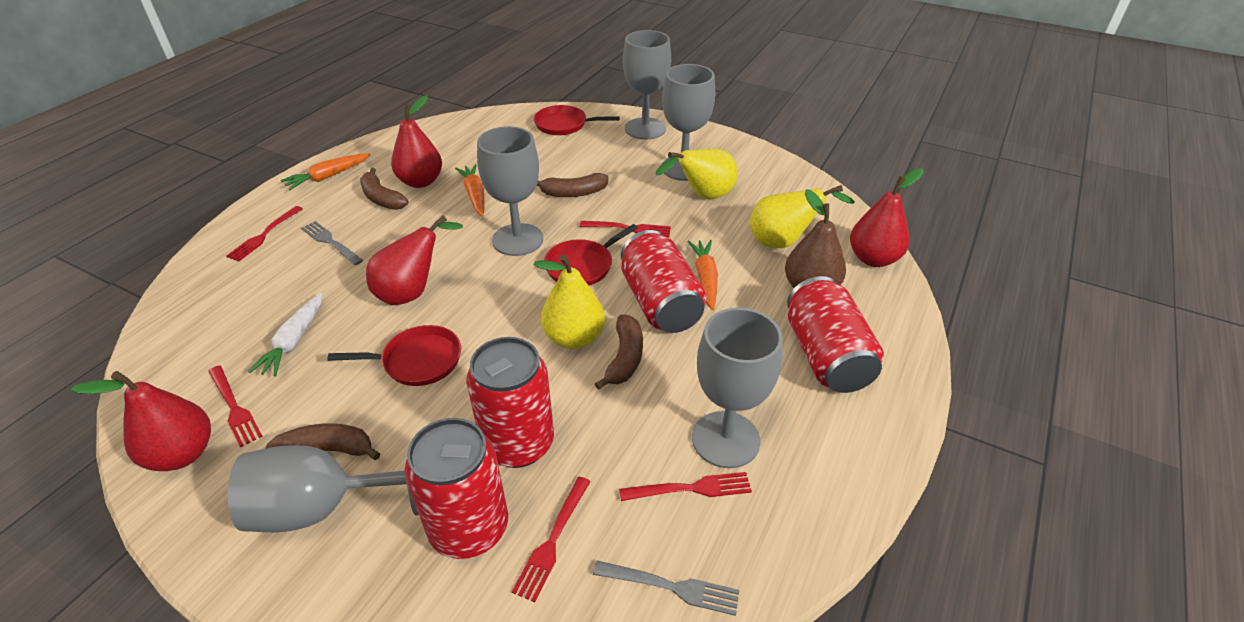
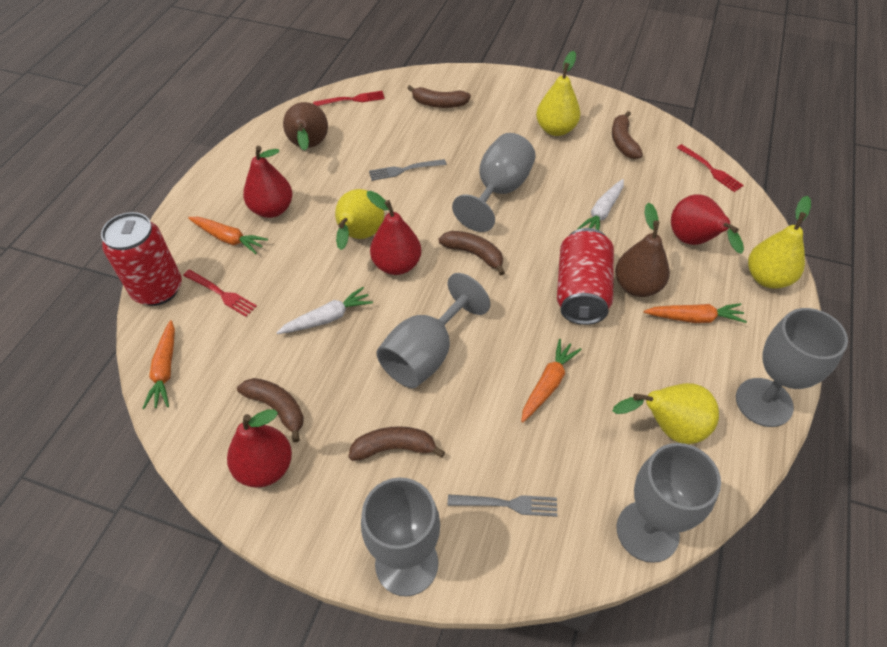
brown banana: 4 -> 5
brown pear: 1 -> 2
orange carrot: 3 -> 4
red can: 4 -> 2
red fork: 5 -> 3
red pan: 3 -> 0
white carrot: 1 -> 2
yellow pear: 3 -> 4

